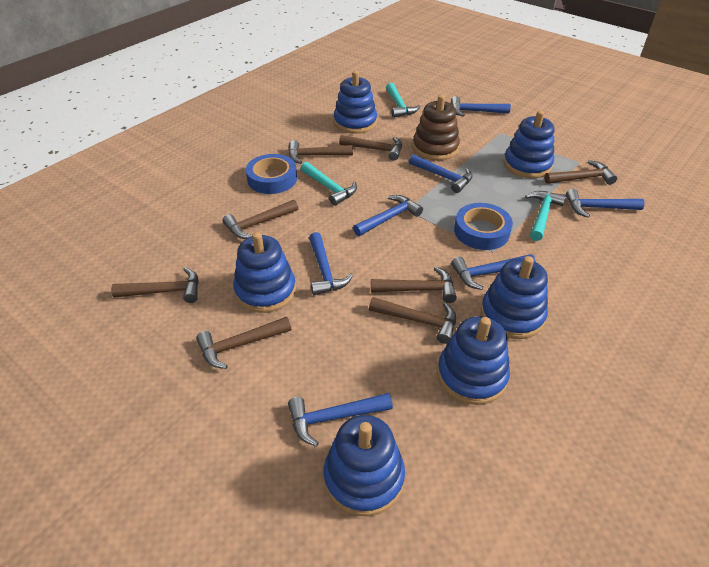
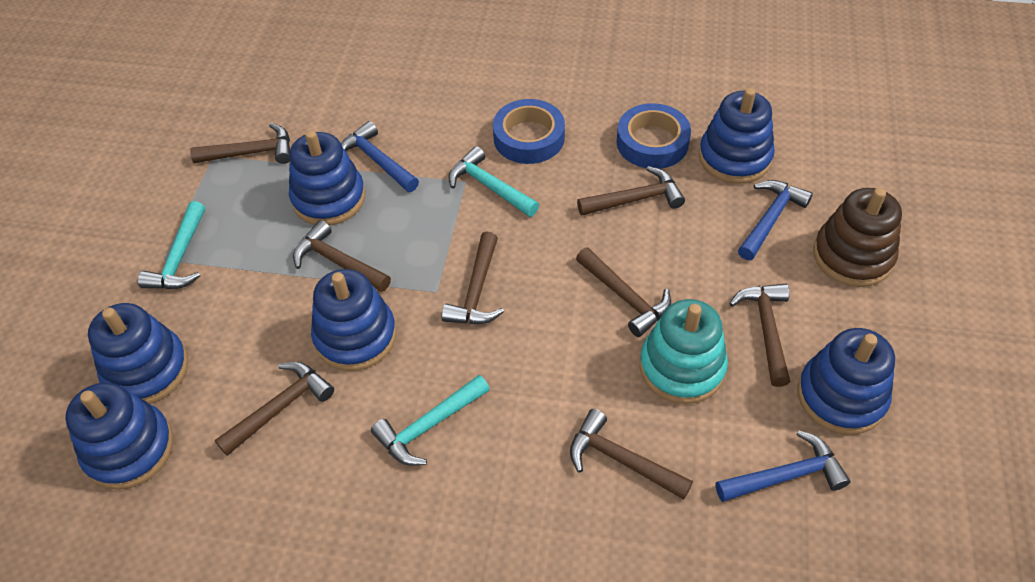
blue hammer: 7 -> 3
turquoise stacking toy: 0 -> 1

